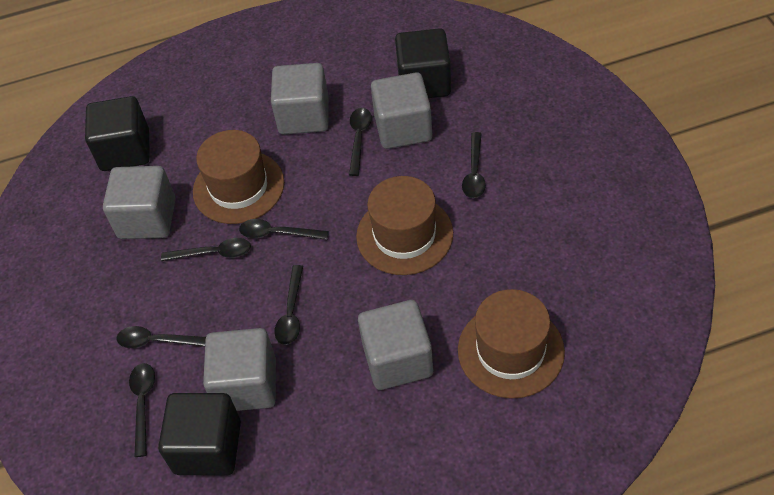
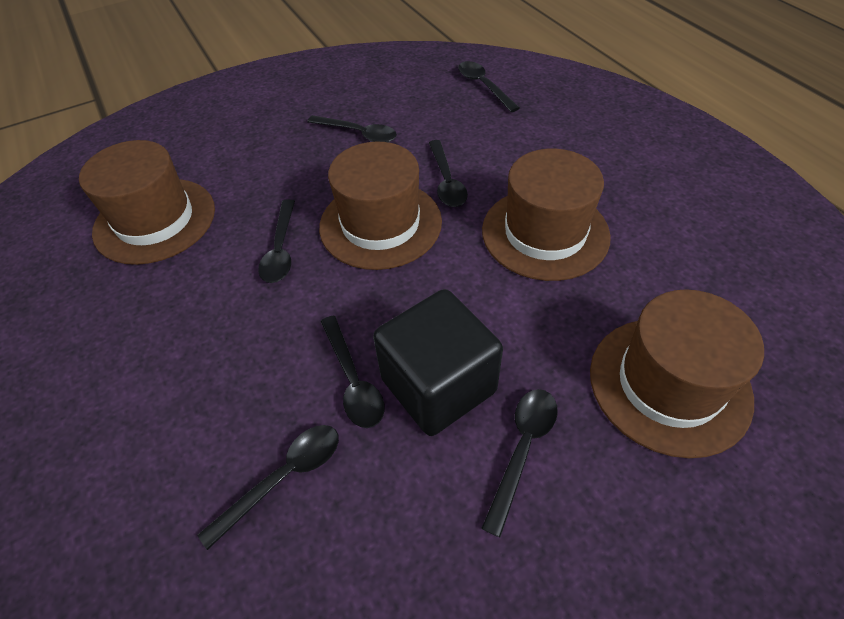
black cube: 3 -> 1
brown hat: 3 -> 4
grey cube: 5 -> 0

